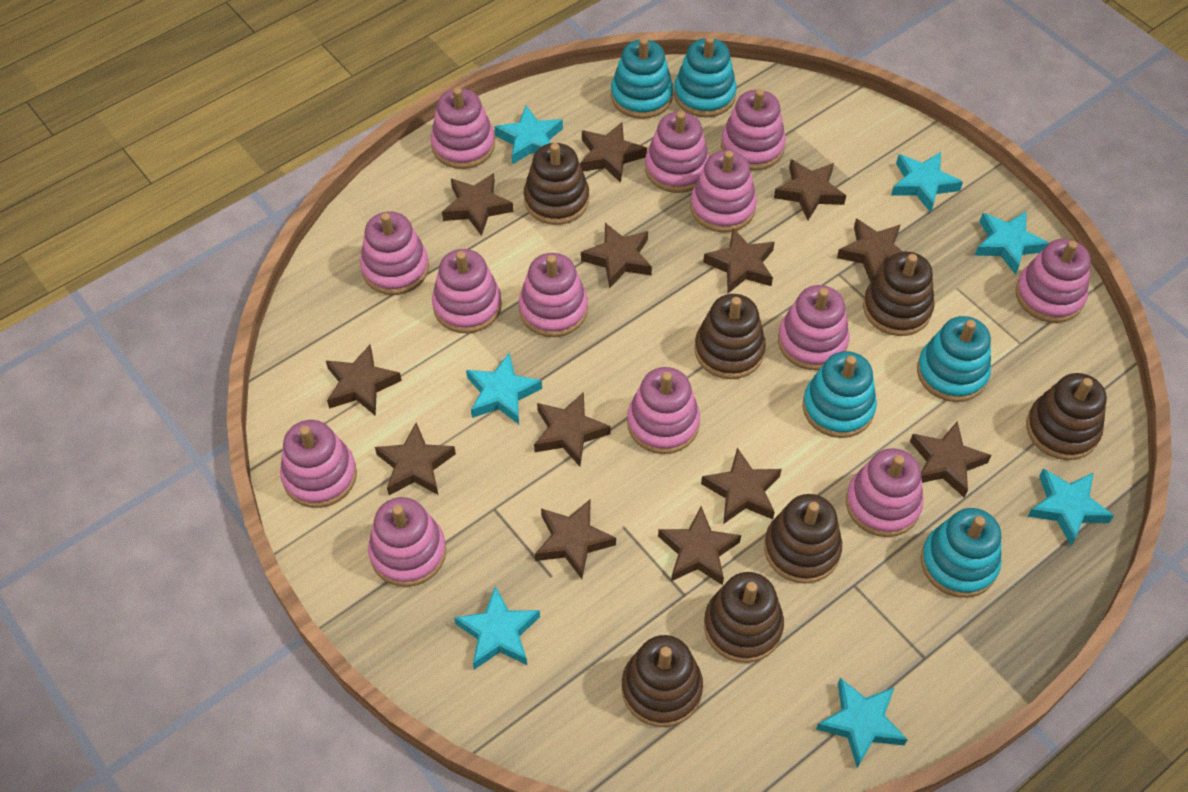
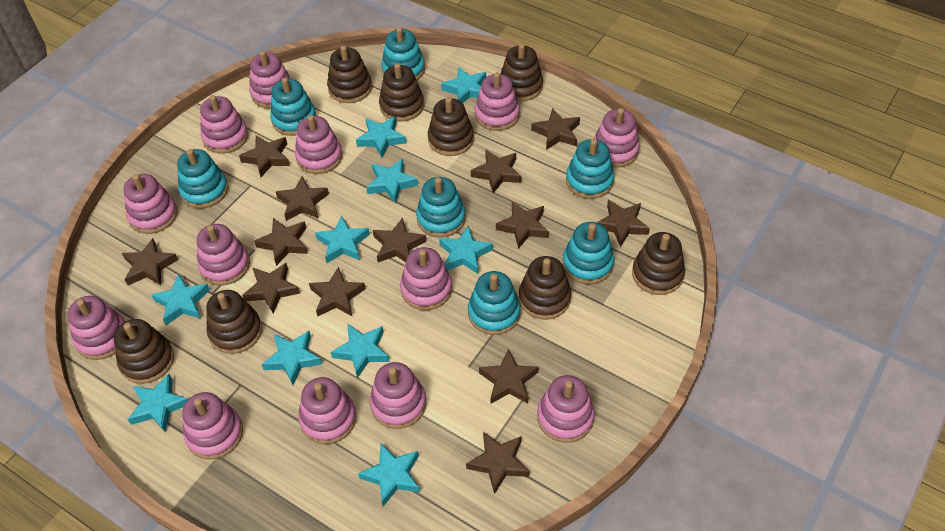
brown stacking toy: 7 -> 8
turquoise stacking toy: 5 -> 7
turquoise star: 7 -> 10

